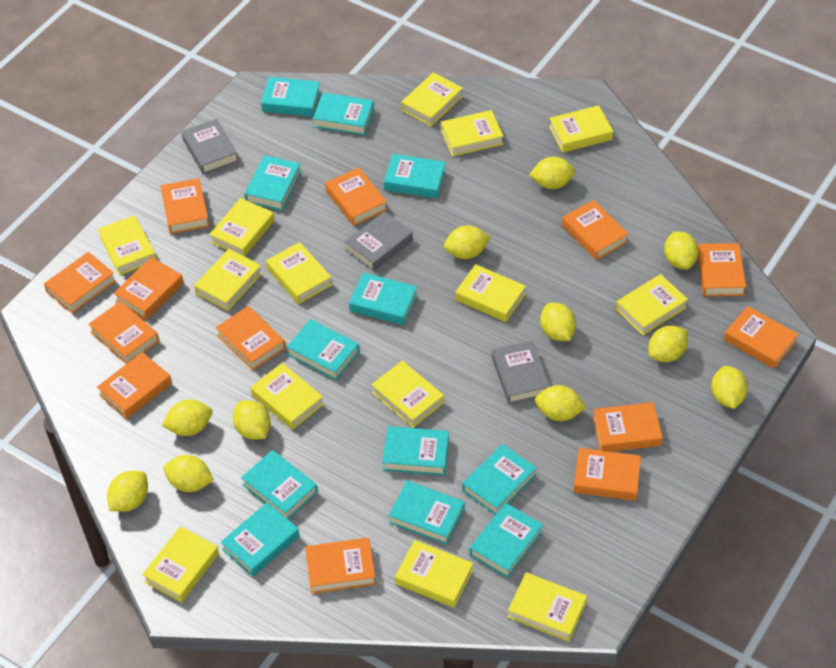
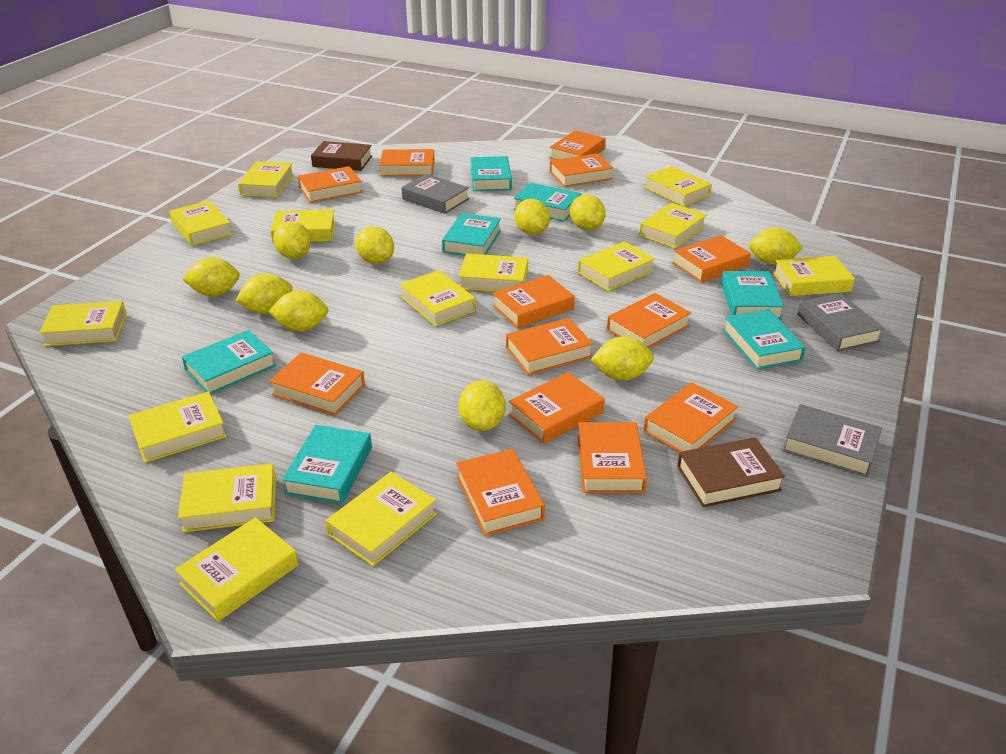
brown book: 0 -> 2
turquoise book: 12 -> 7
yellow lemon: 11 -> 10

